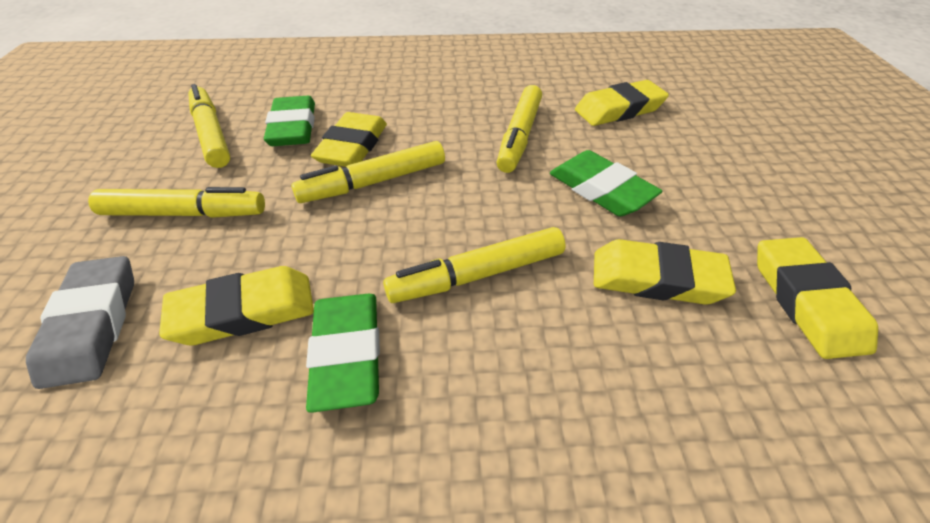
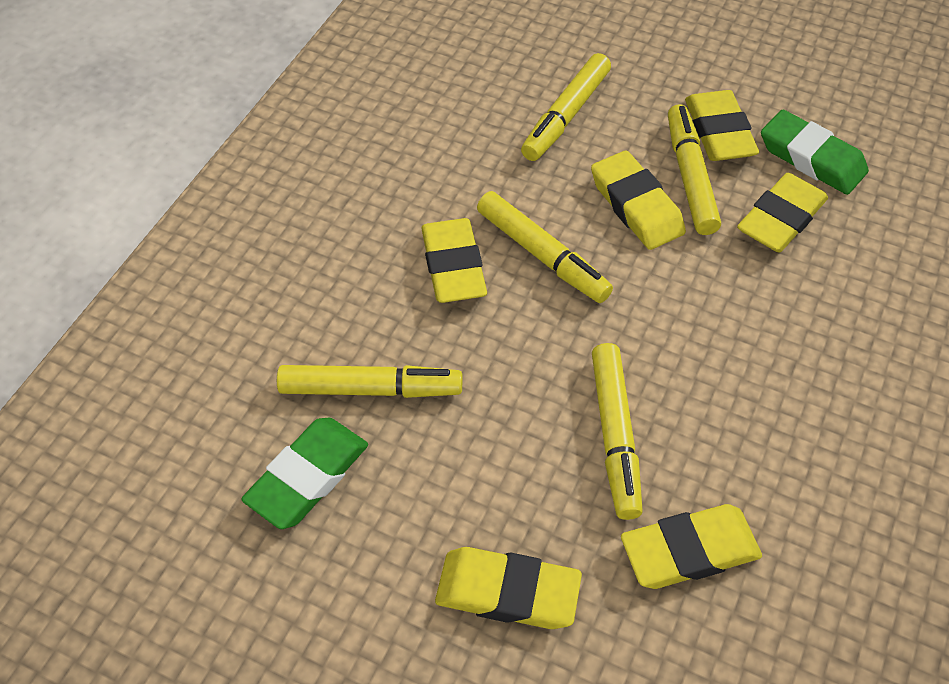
green eraser: 3 -> 2
grey eraser: 1 -> 0
yellow eraser: 5 -> 6

